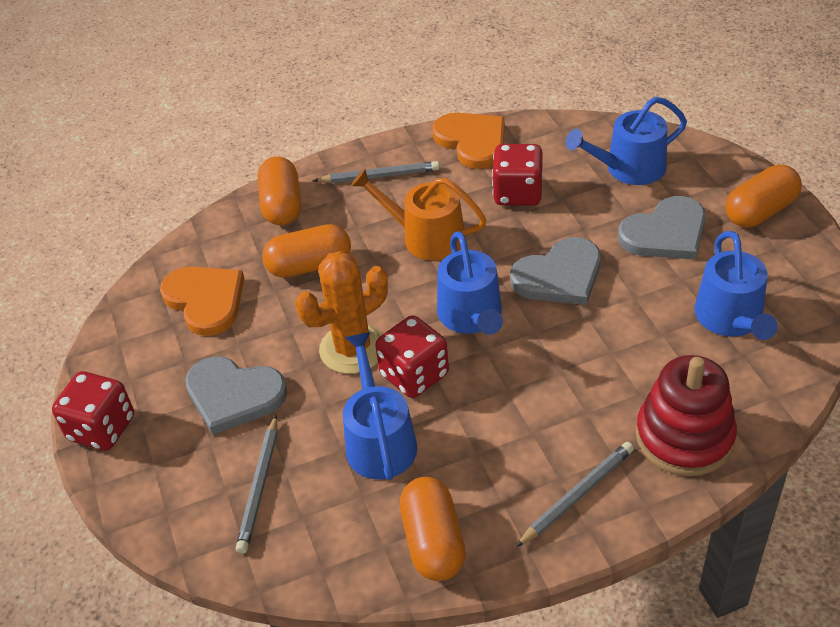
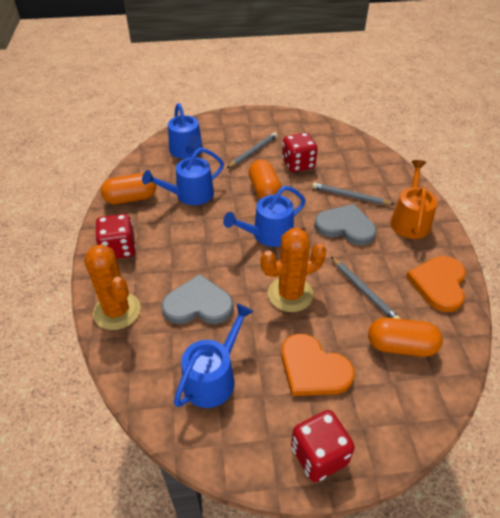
grey heart: 3 -> 2
orange cactus: 1 -> 2
orange capsule: 4 -> 3
red stacking toy: 1 -> 0

